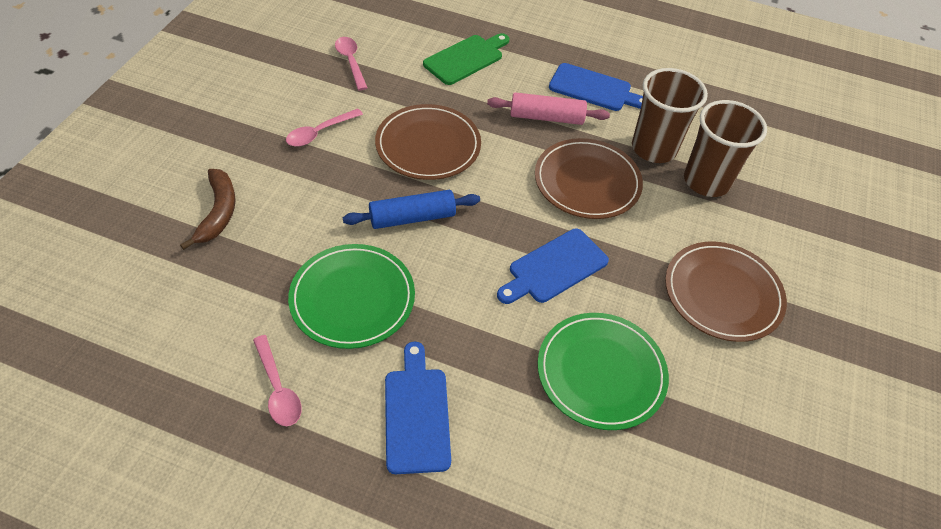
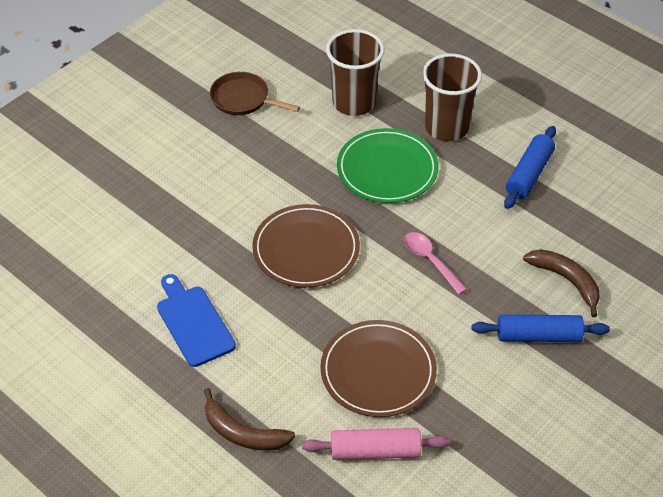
blue cutting board: 3 -> 1
blue rolling pin: 1 -> 2
brown banana: 1 -> 2
brown pan: 0 -> 1
brown plate: 3 -> 2
green cutting board: 1 -> 0
green plate: 2 -> 1
pink spoon: 3 -> 1

